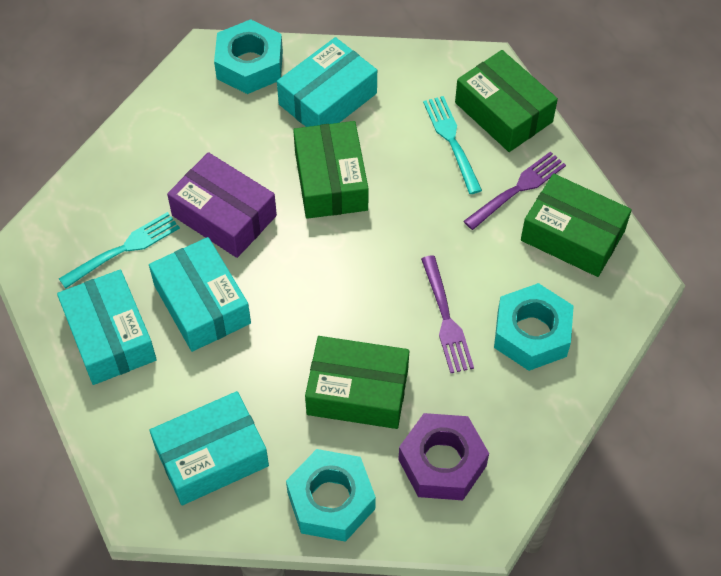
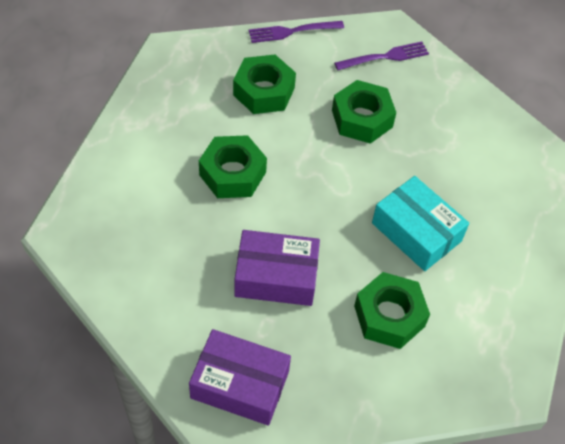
green box: 4 -> 0
green nut: 0 -> 4
purple box: 1 -> 2
purple nut: 1 -> 0
turquoise box: 4 -> 1
turquoise fork: 2 -> 0
turquoise nut: 3 -> 0

